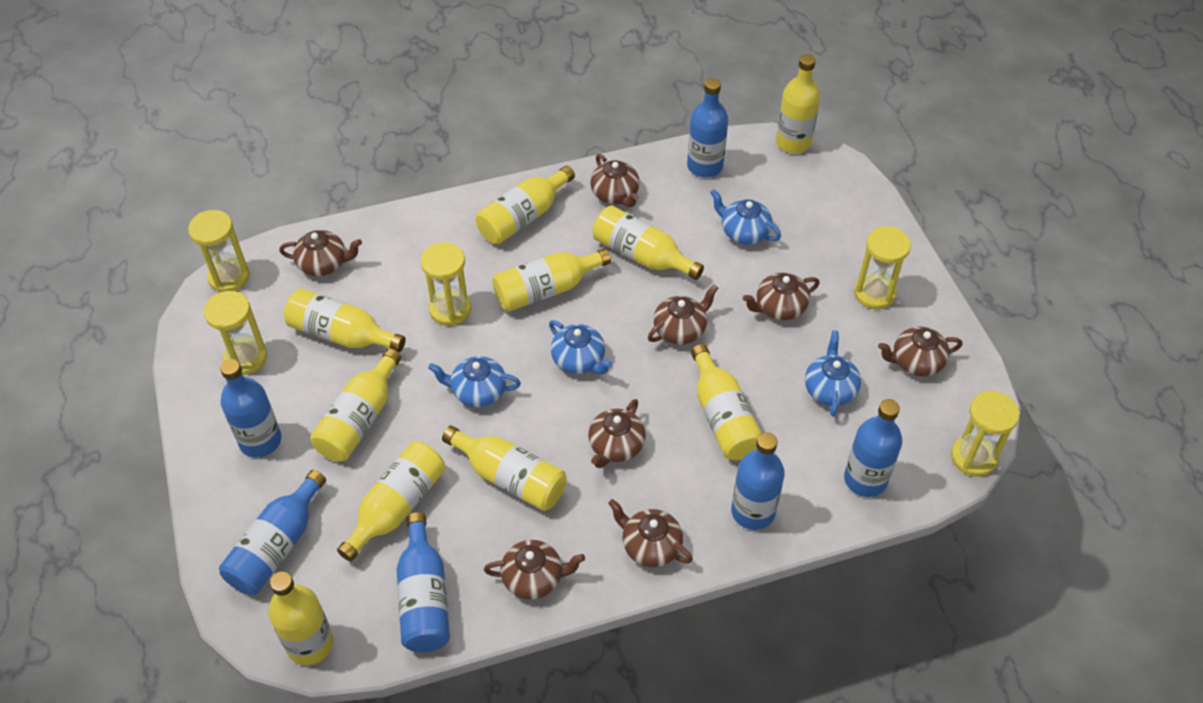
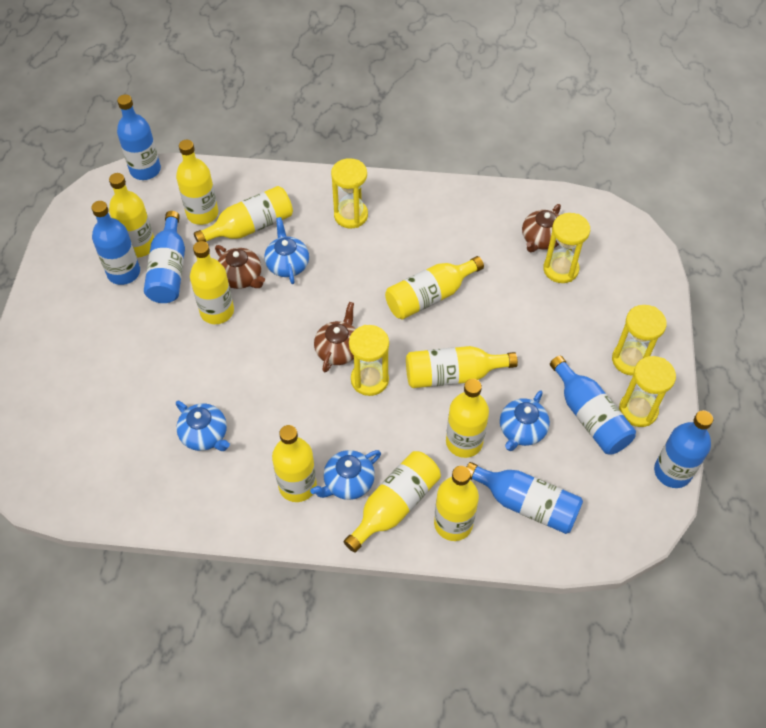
brown teapot: 8 -> 3

